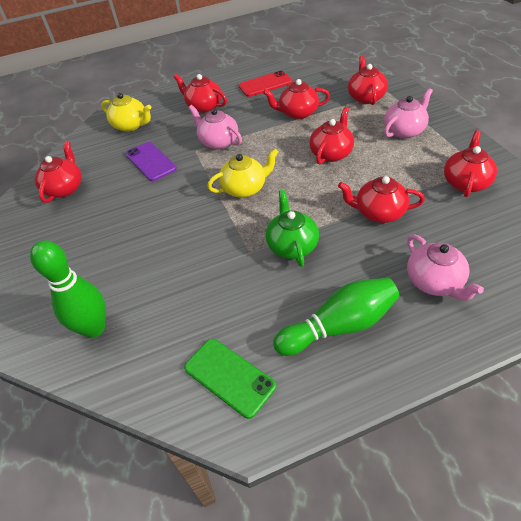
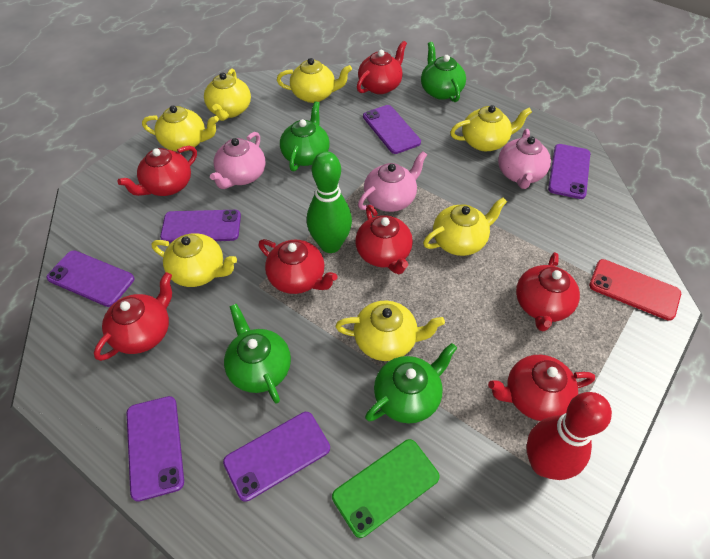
green bowling pin: 2 -> 1
green teapot: 1 -> 4
purple phone: 1 -> 6
red bowling pin: 0 -> 1
yellow teapot: 2 -> 7

